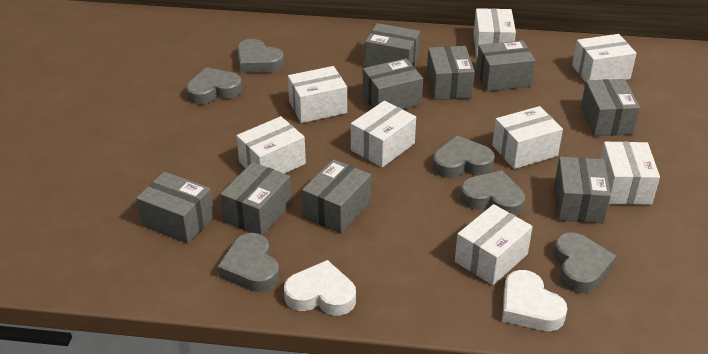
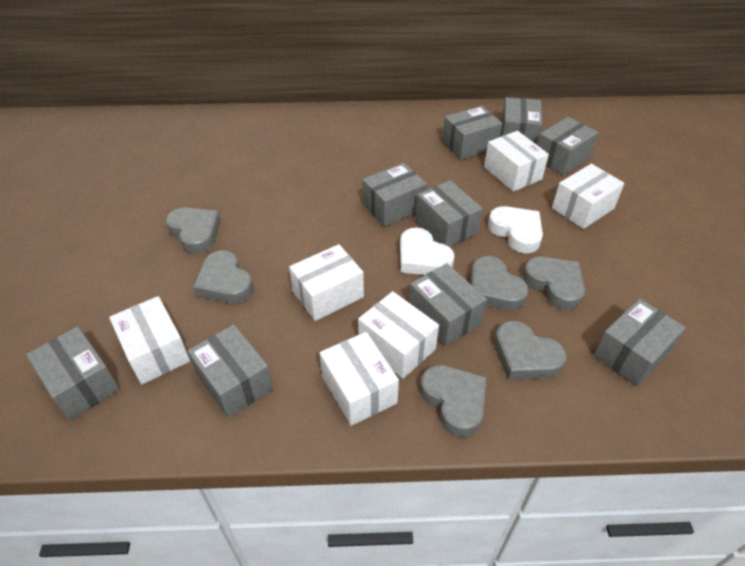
white box: 8 -> 6

